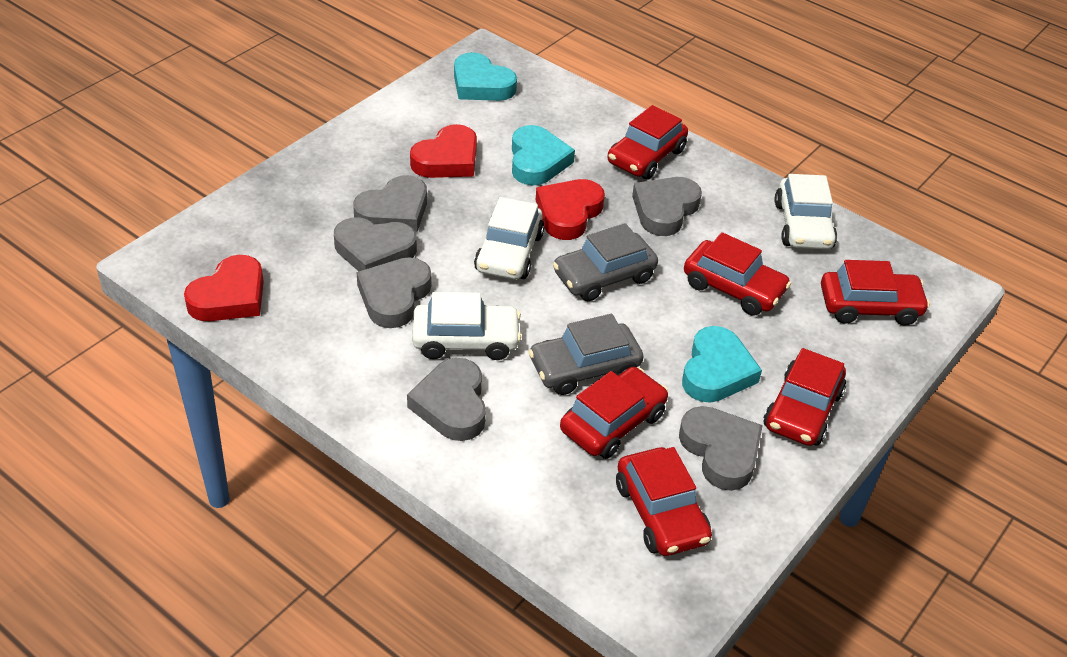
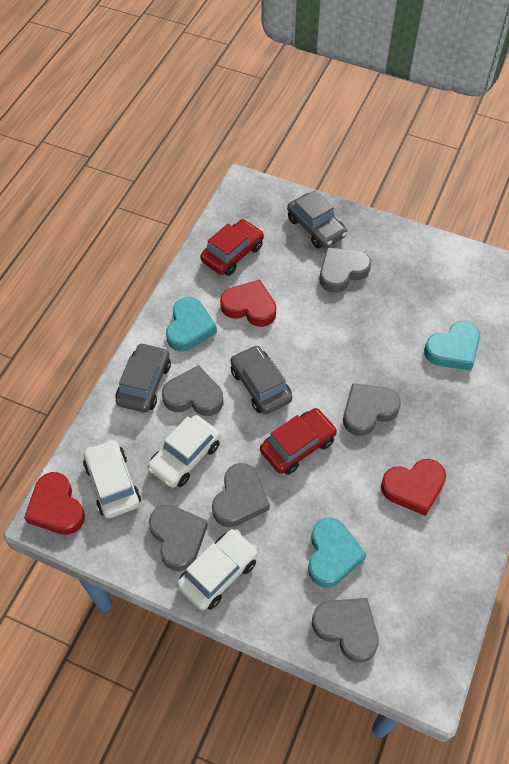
grey car: 2 -> 3
red car: 6 -> 2

